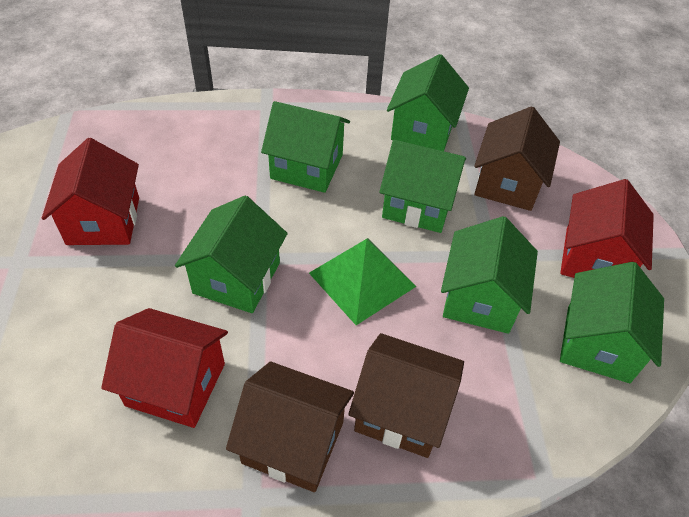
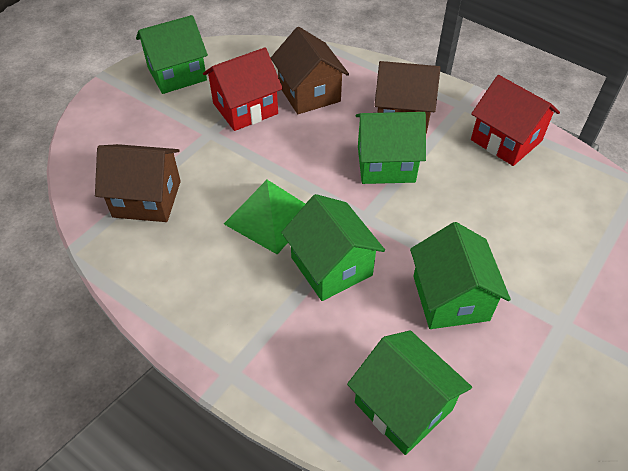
green house: 6 -> 5
red house: 3 -> 2

